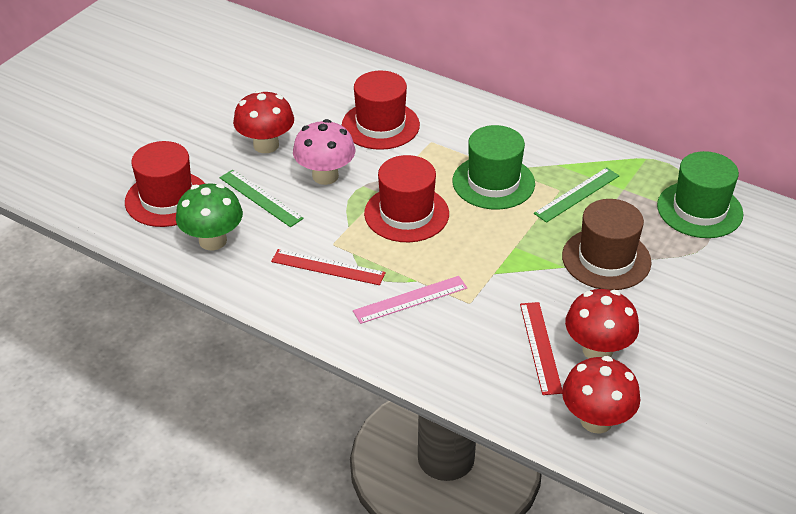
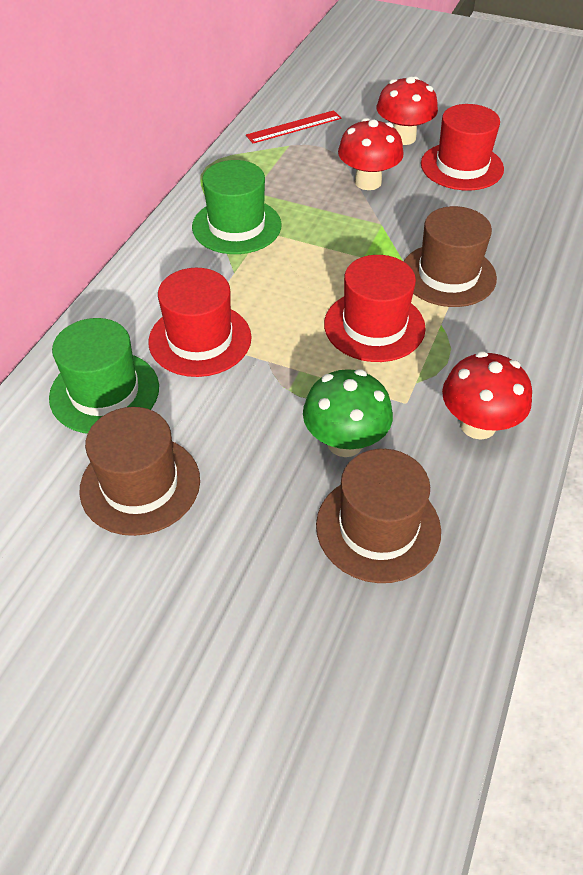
brown hat: 1 -> 3
green ruler: 2 -> 0
pink mushroom: 1 -> 0
pink ruler: 1 -> 0
red ruler: 2 -> 1

